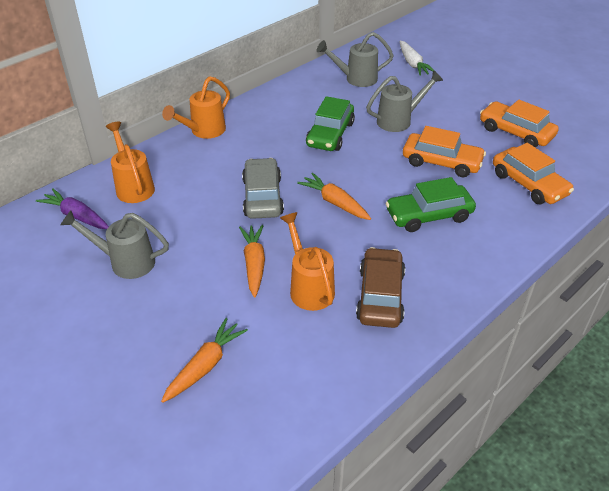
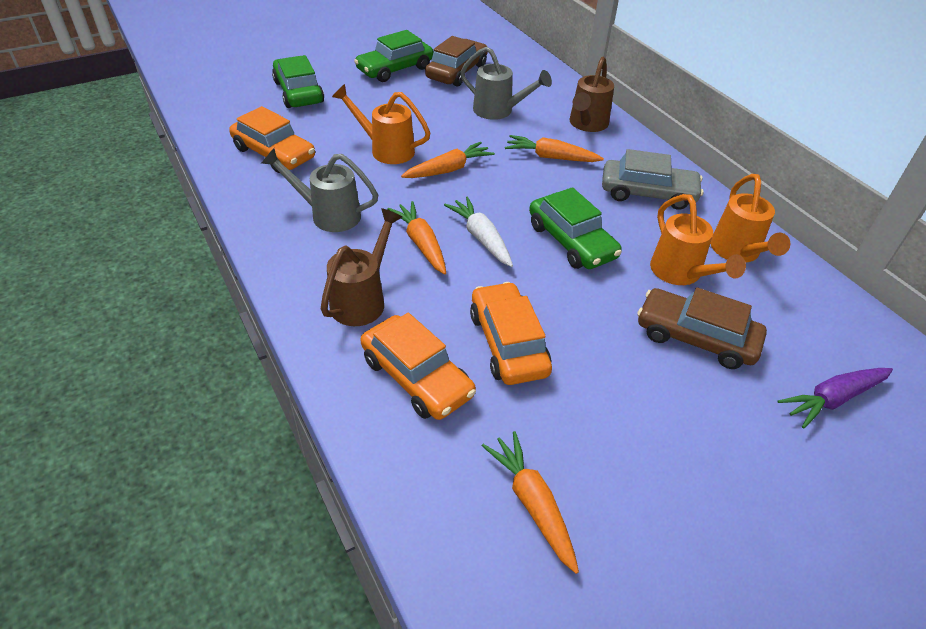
brown car: 1 -> 2
brown watering can: 0 -> 2
green car: 2 -> 3
grey watering can: 3 -> 2
orange carrot: 3 -> 4

